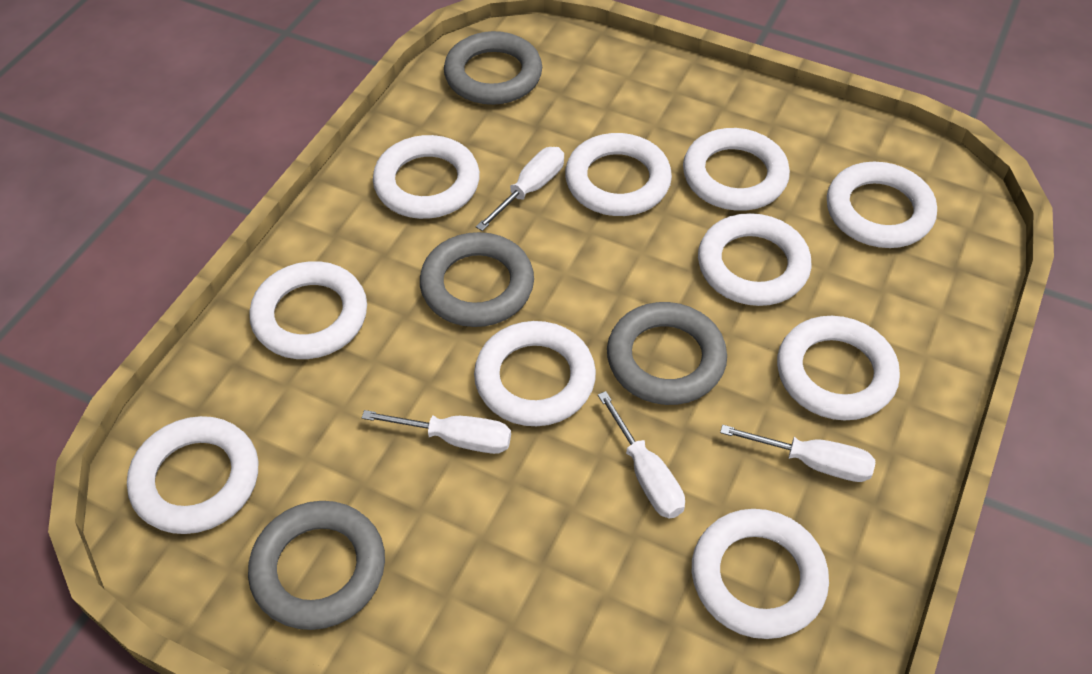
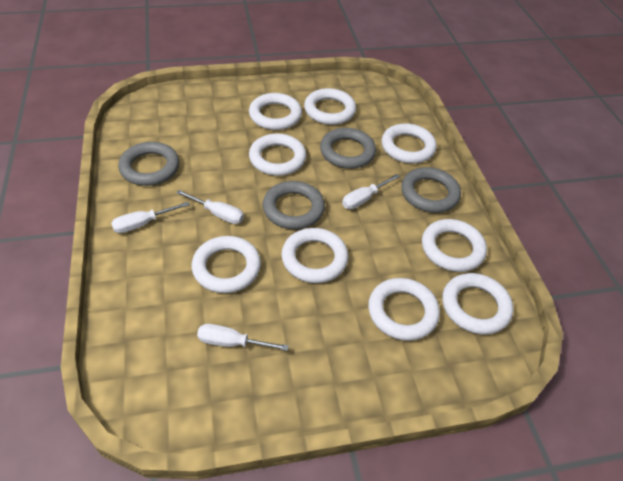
white ring: 10 -> 9

